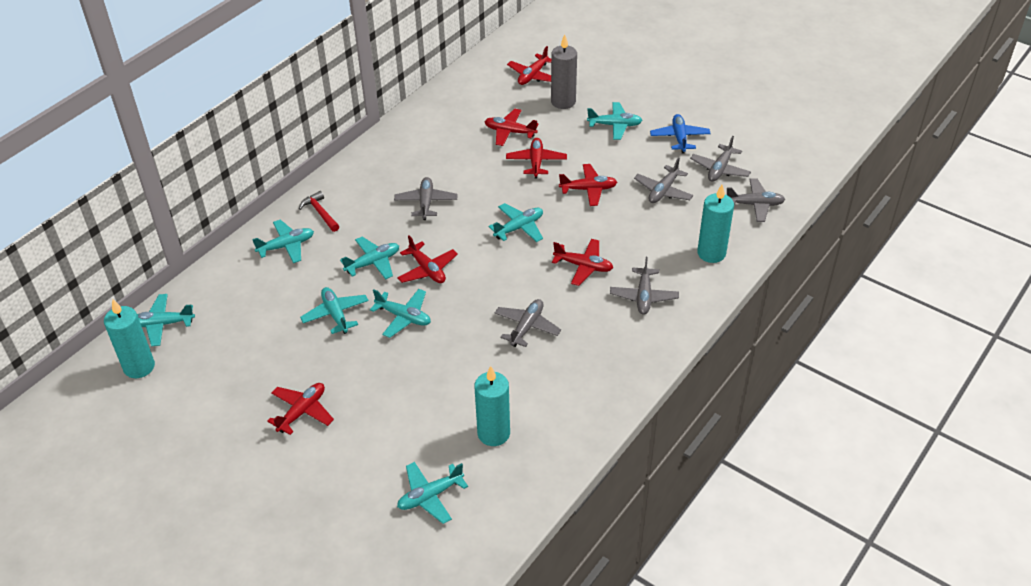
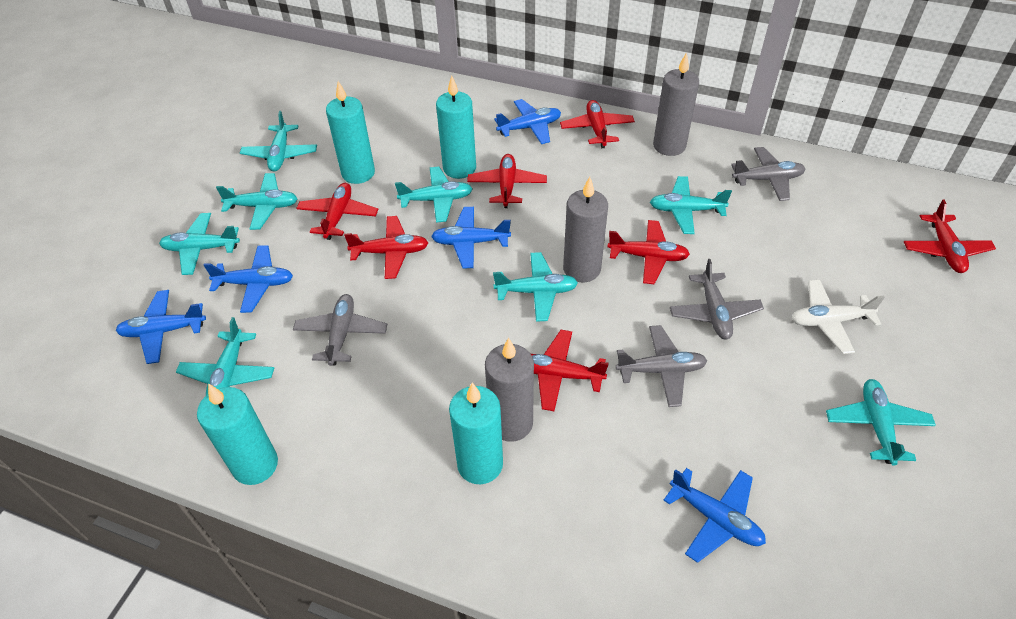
blue plane: 1 -> 5
grey candle: 1 -> 3
grey plane: 6 -> 4
red hammer: 1 -> 0
turquoise candle: 3 -> 4
white plane: 0 -> 1

